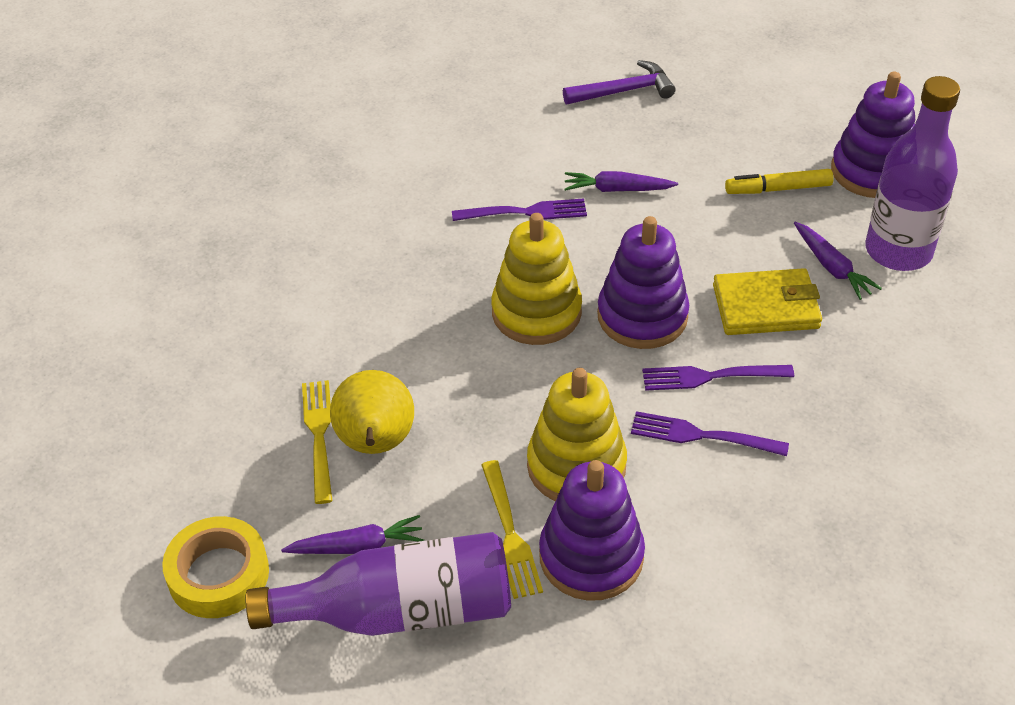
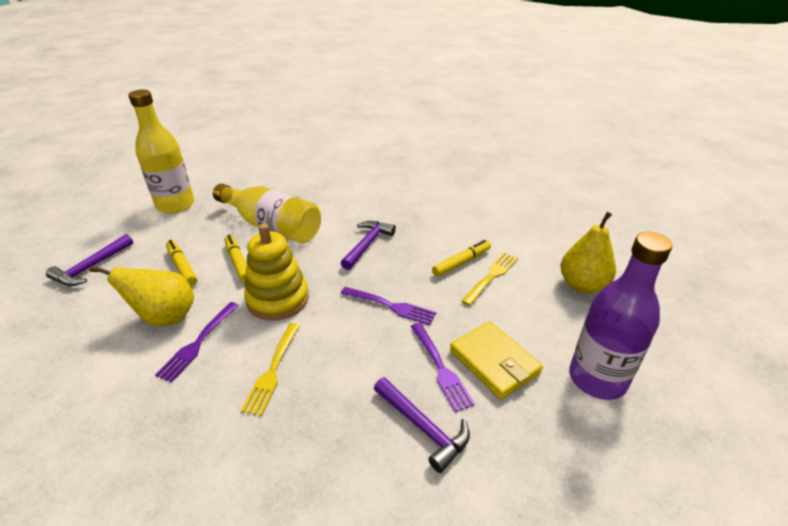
purple bottle: 2 -> 1
purple carrot: 3 -> 0
purple hammer: 1 -> 3
purple stacking toy: 3 -> 0
yellow bottle: 0 -> 2
yellow marker: 1 -> 3
yellow pear: 1 -> 2
yellow stacking toy: 2 -> 1
yellow tape: 1 -> 0

